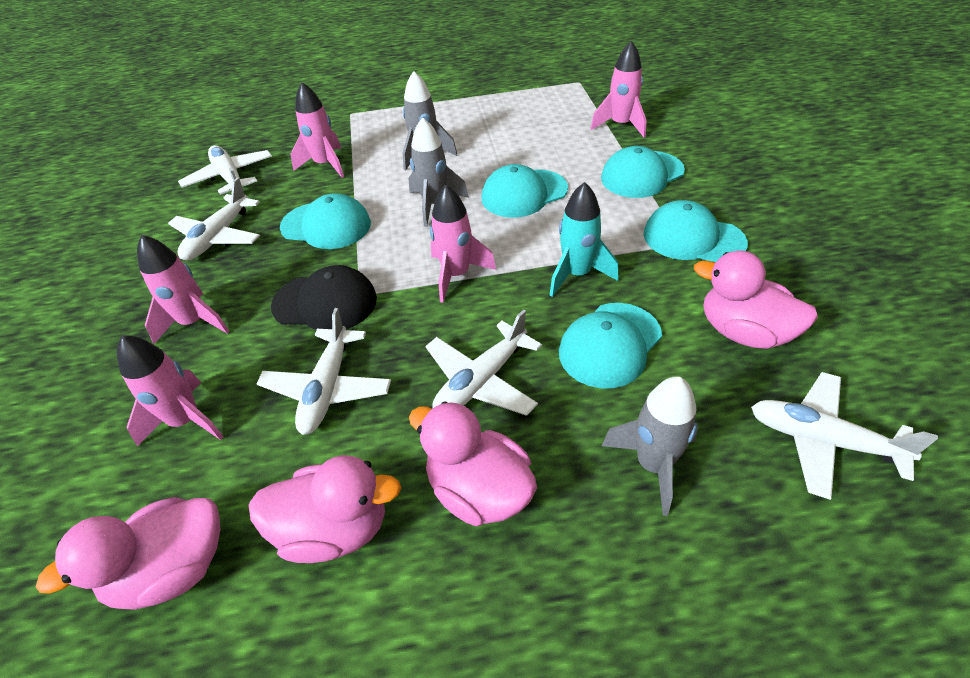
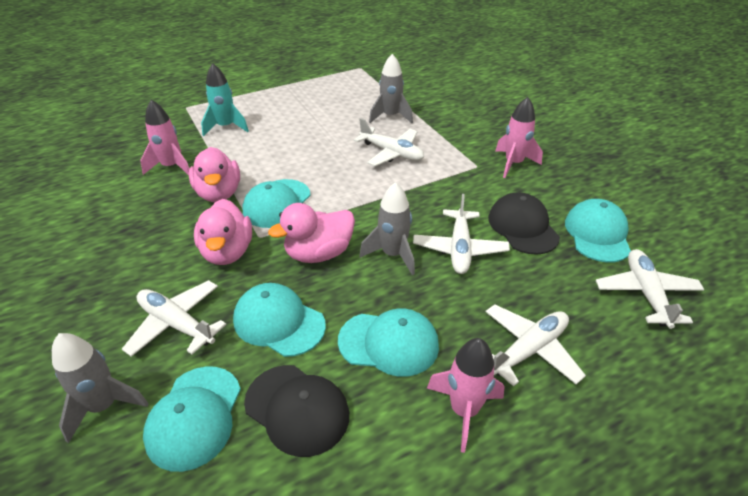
black cap: 1 -> 2
pink duck: 4 -> 3
pink rocket: 5 -> 3

